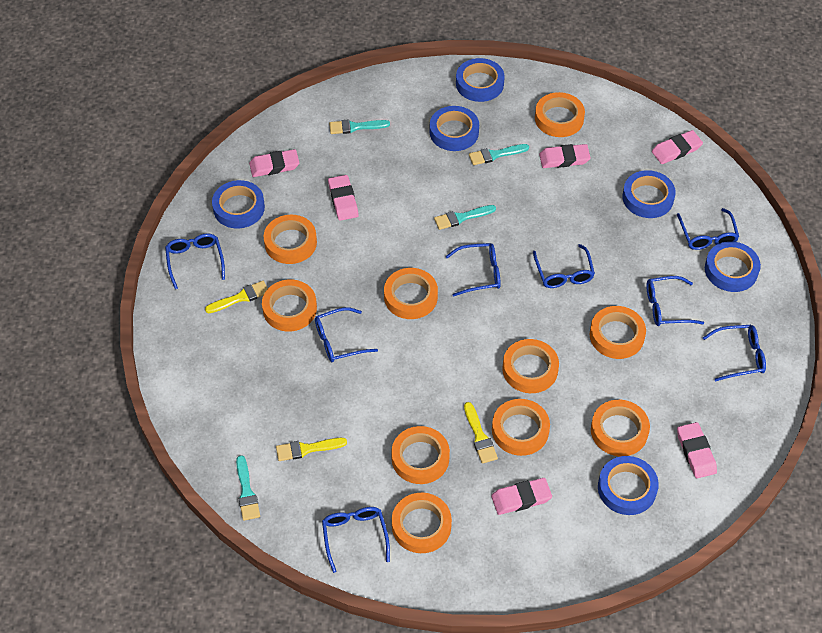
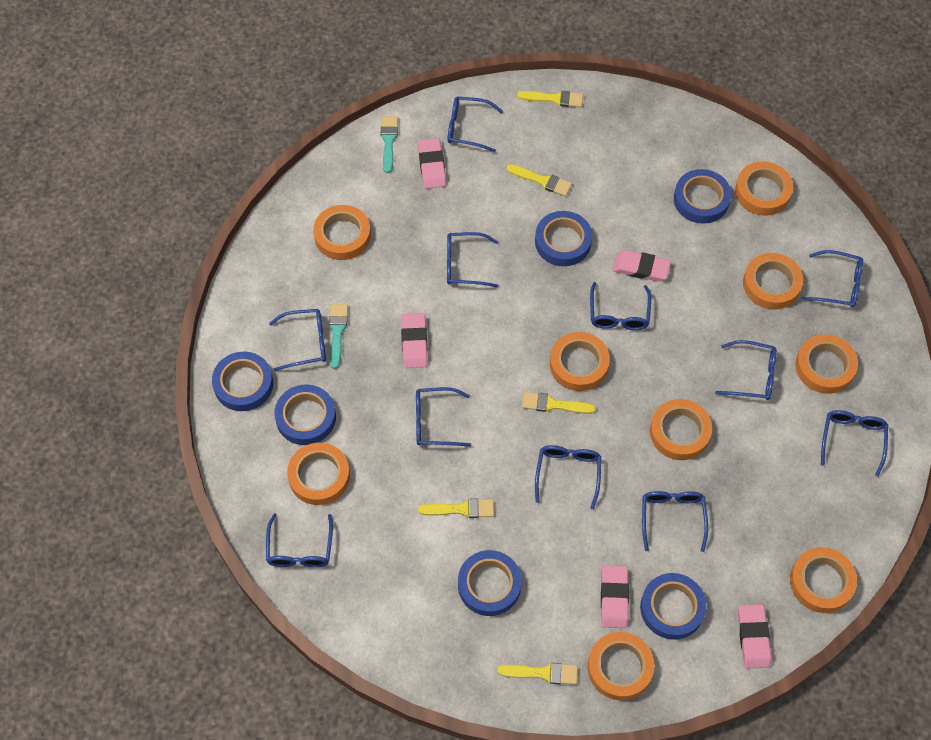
blue glasses: 8 -> 11
orange tape: 10 -> 9
pink eraser: 6 -> 5
turquoise brush: 4 -> 2
yellow brush: 3 -> 5

